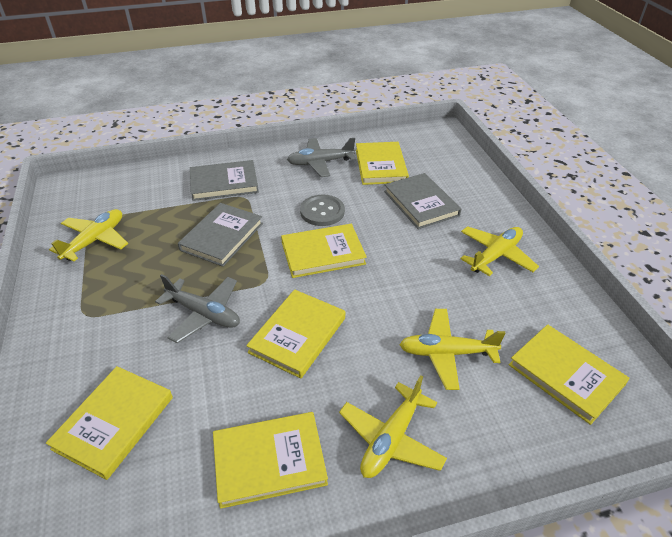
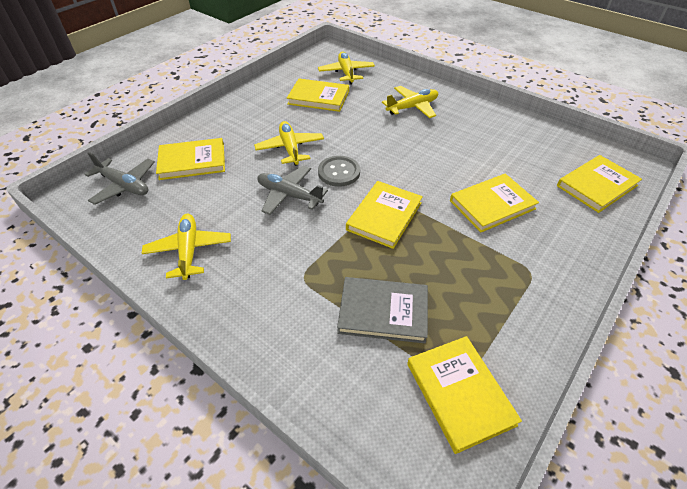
grey book: 3 -> 1

